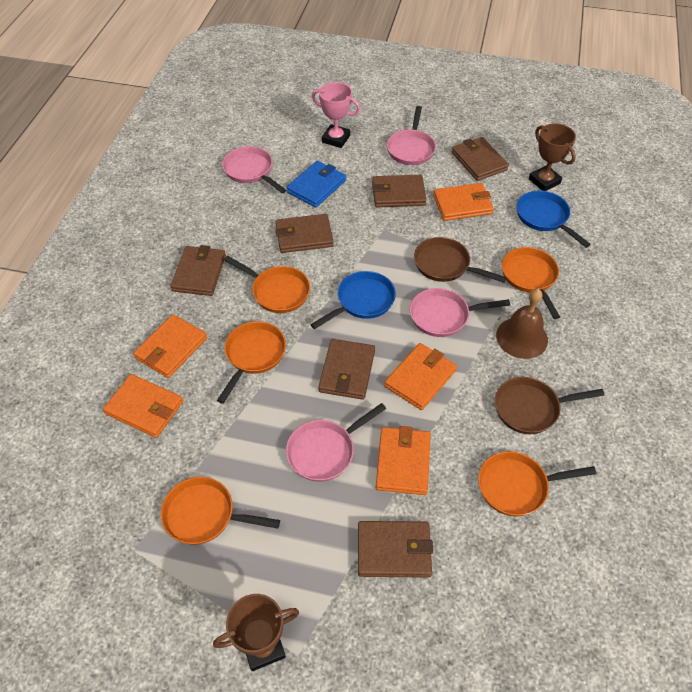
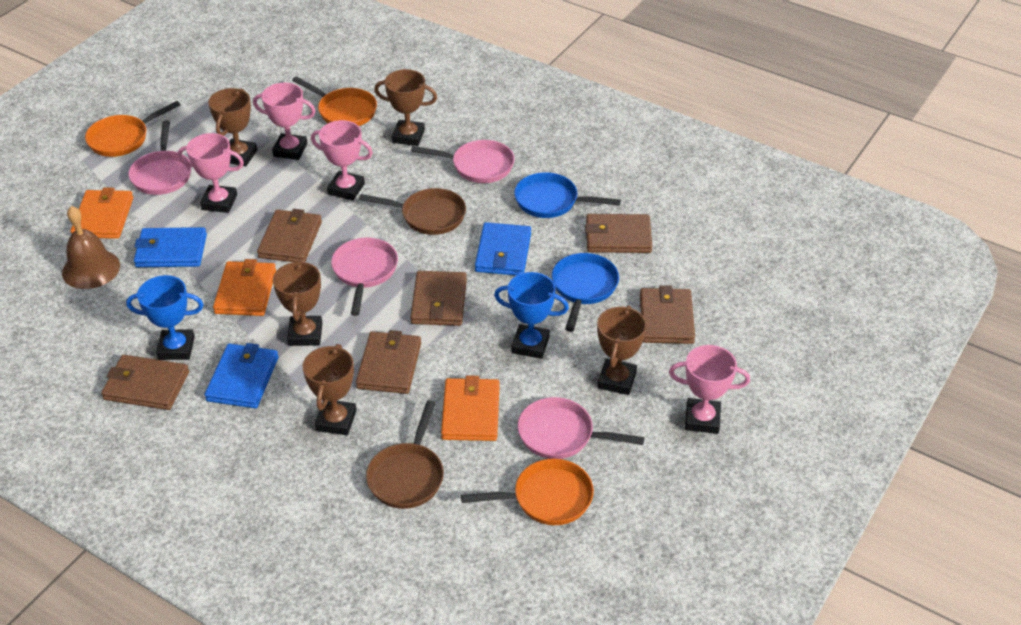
blue trophy: 0 -> 2
blue wallet: 1 -> 3
brown trophy: 2 -> 5
orange pan: 5 -> 3
orange wallet: 5 -> 3
pink trophy: 1 -> 4

